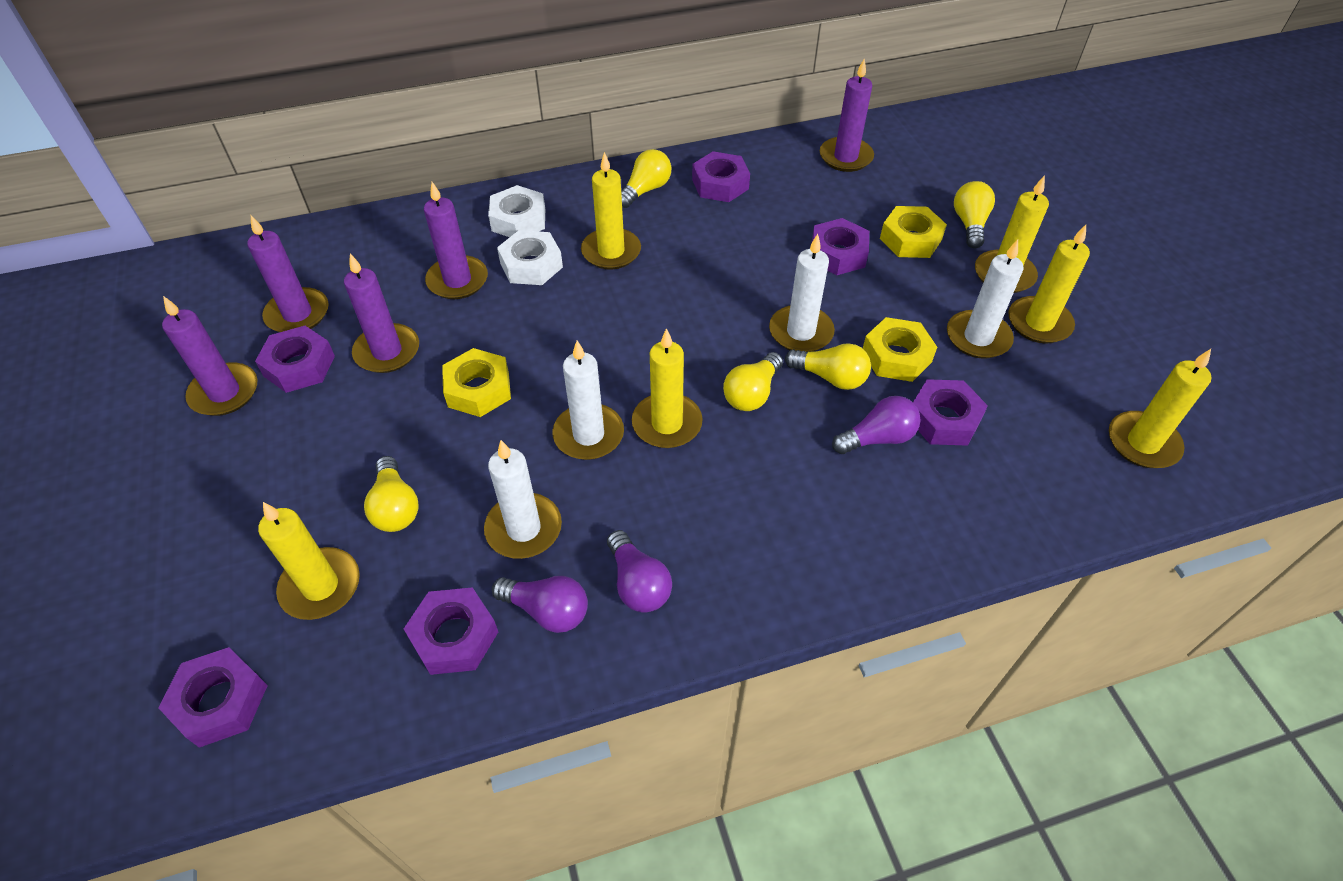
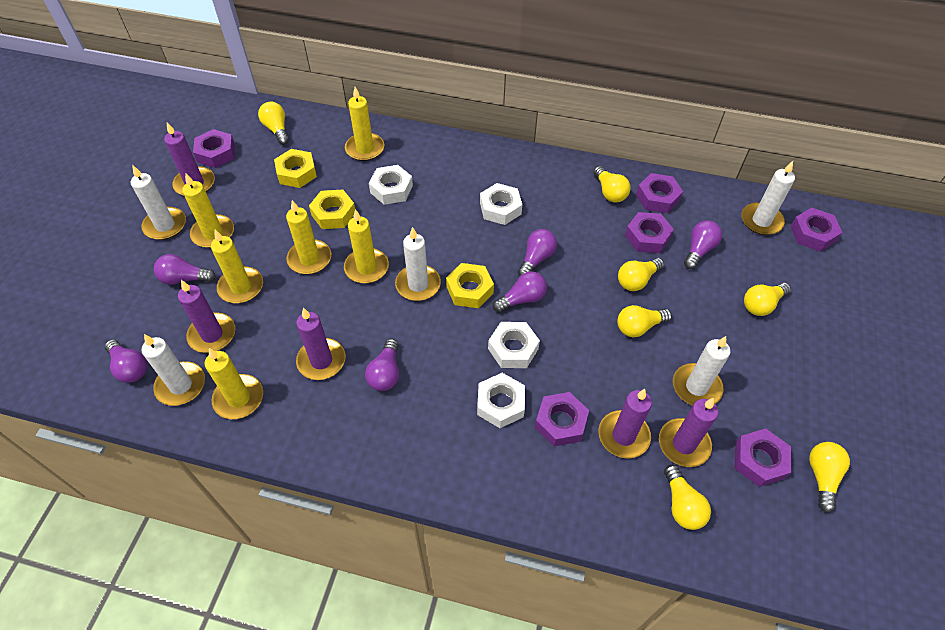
purple light bulb: 3 -> 6
white candle: 4 -> 5
white nut: 2 -> 4
yellow light bulb: 5 -> 7

